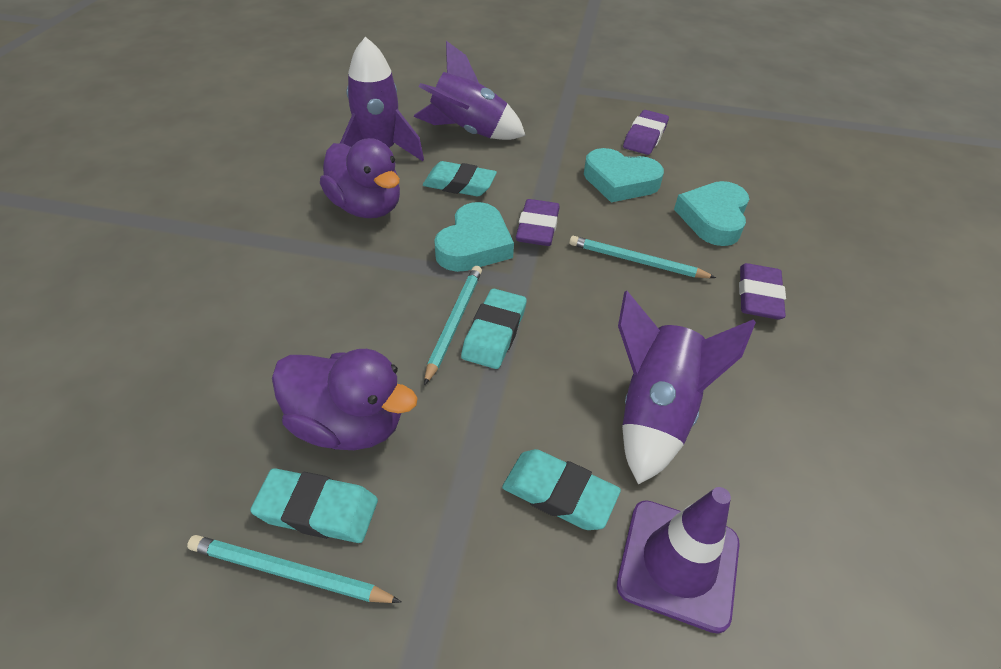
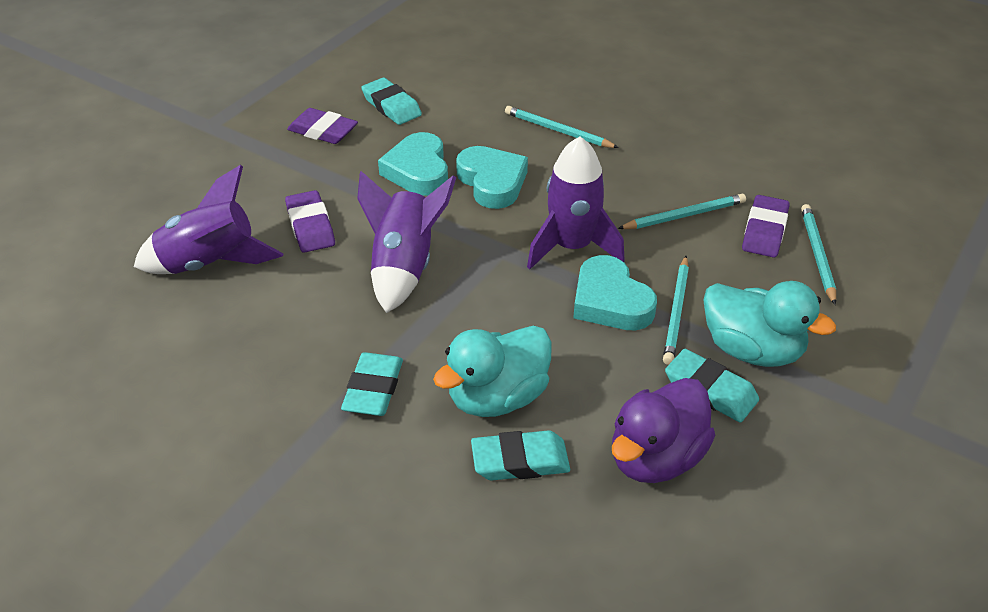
purple duck: 2 -> 1
purple traffic cone: 1 -> 0
turquoise duck: 0 -> 2
turquoise pencil: 3 -> 4

